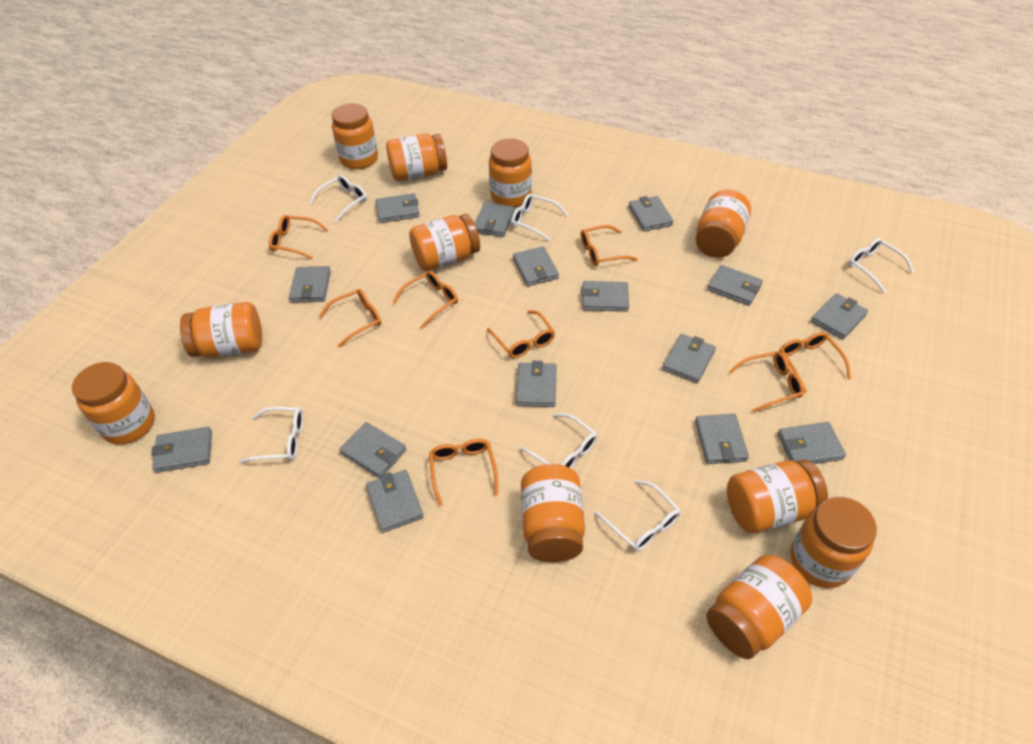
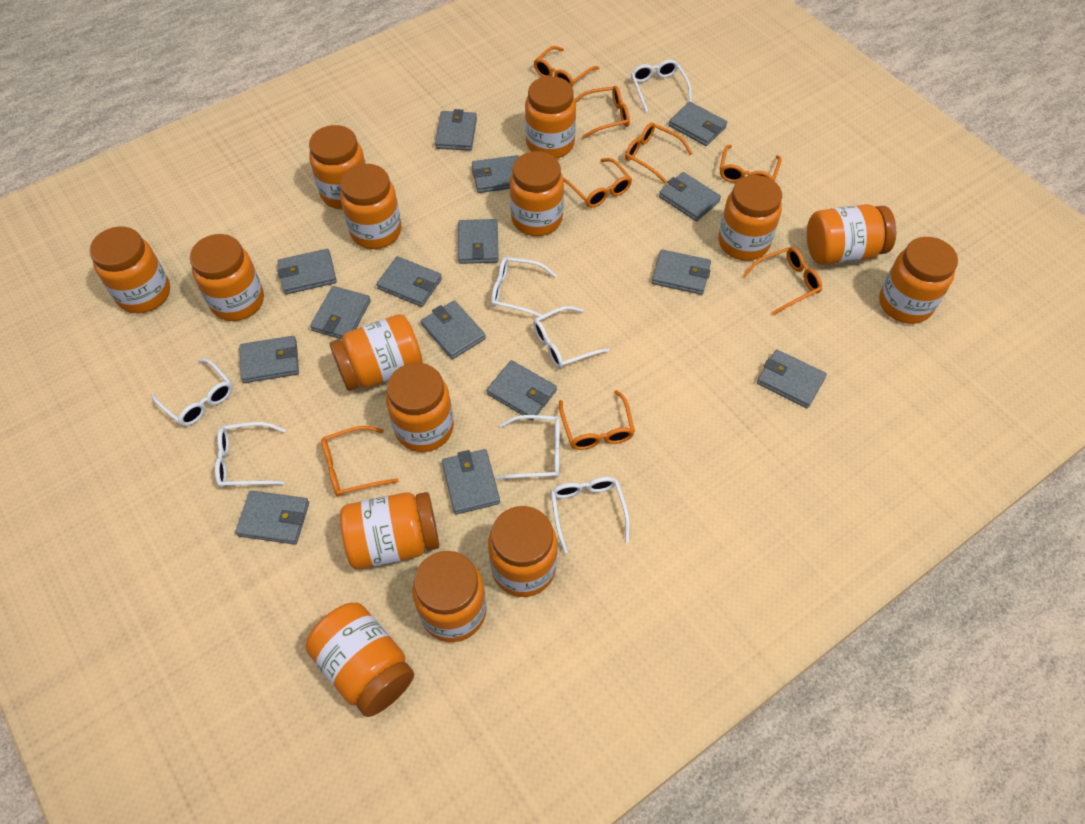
orange jar: 11 -> 15
white glasses: 6 -> 7

